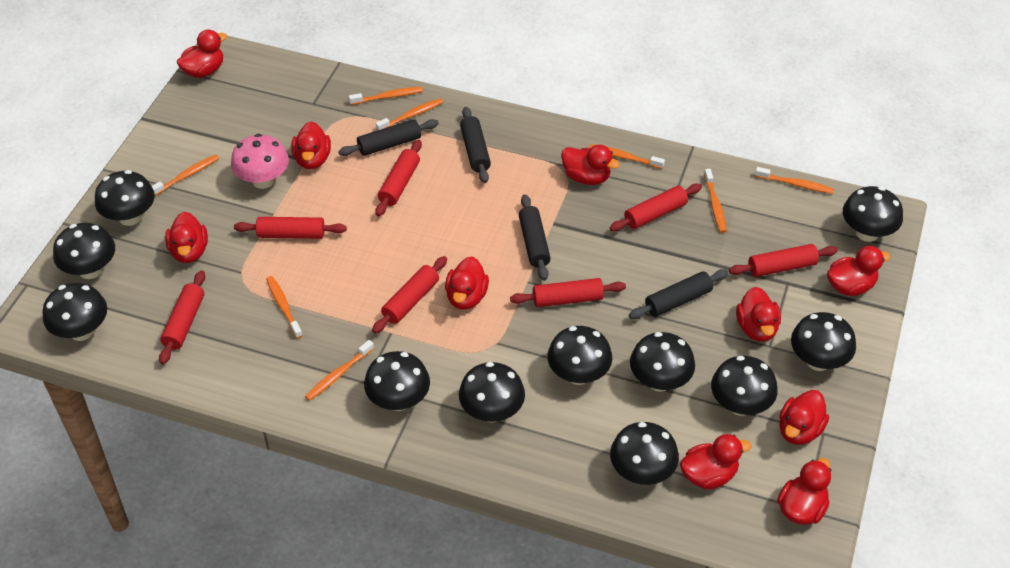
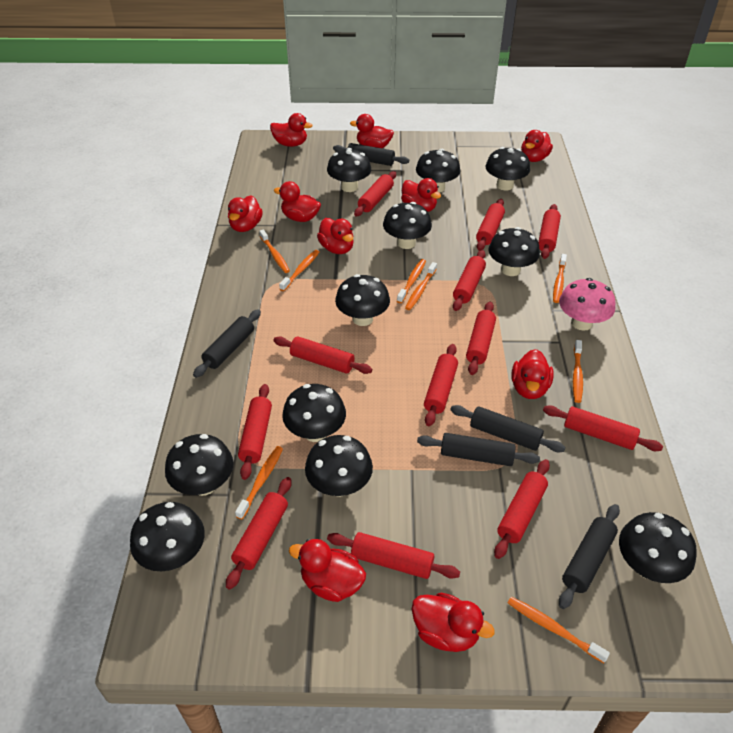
black rolling pin: 4 -> 5
red rolling pin: 7 -> 12

